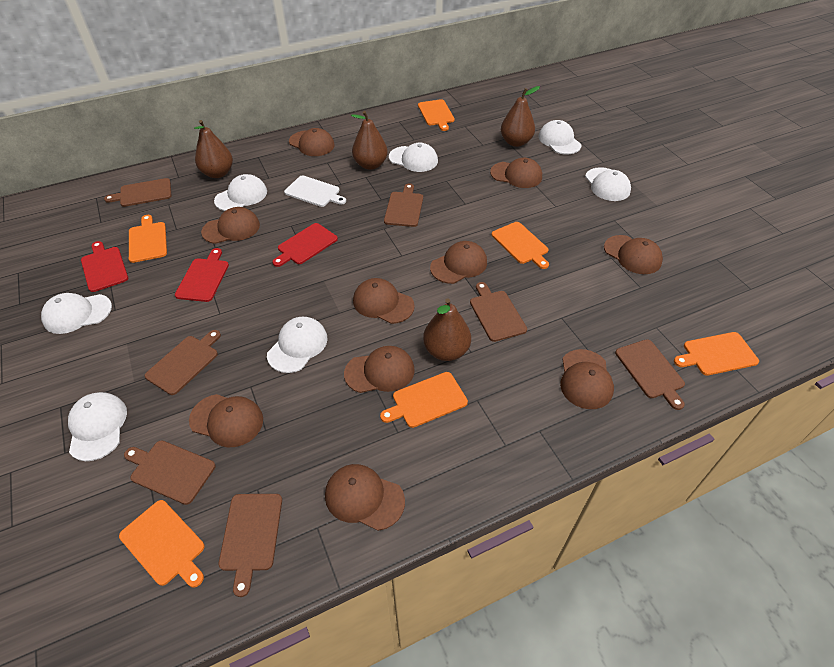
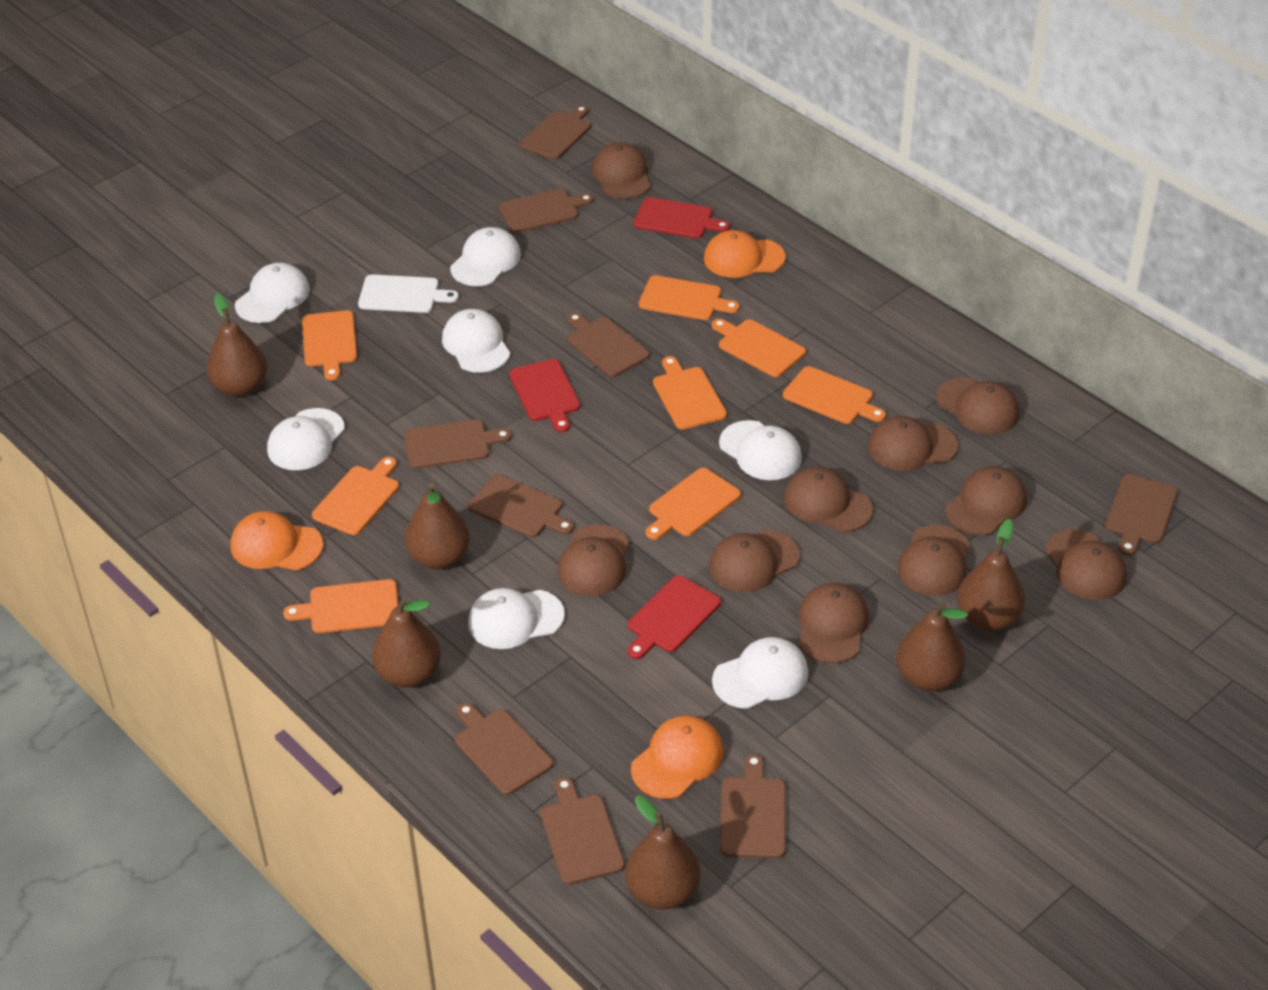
brown cutting board: 7 -> 9
brown pear: 4 -> 6
orange cap: 0 -> 3
orange cutting board: 6 -> 8

